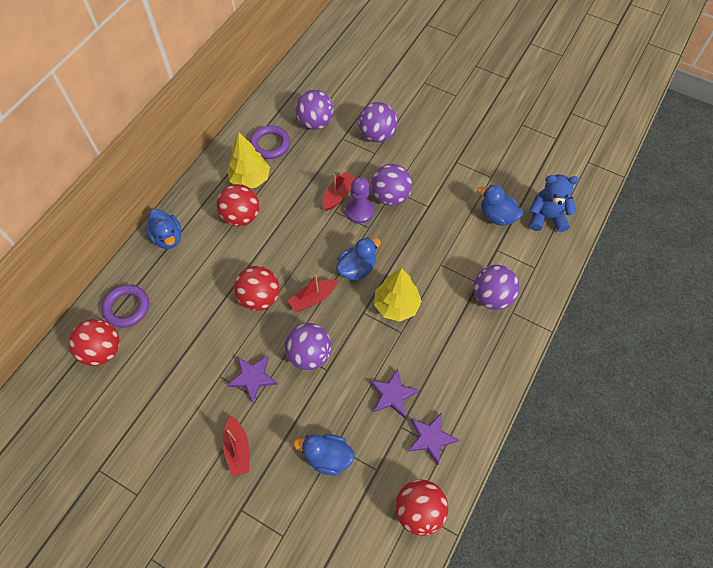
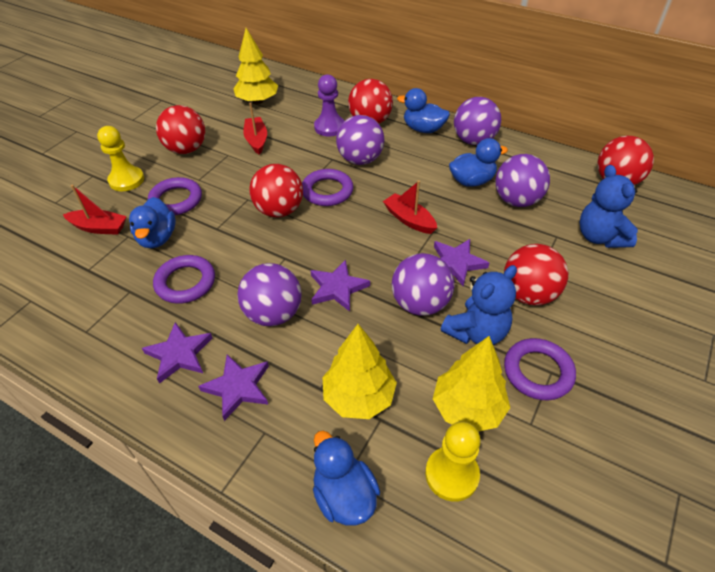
blue teddy bear: 1 -> 2
purple ring: 2 -> 4
purple star: 3 -> 4
red ball: 4 -> 5
yellow pawn: 0 -> 2
yellow tree: 2 -> 3

